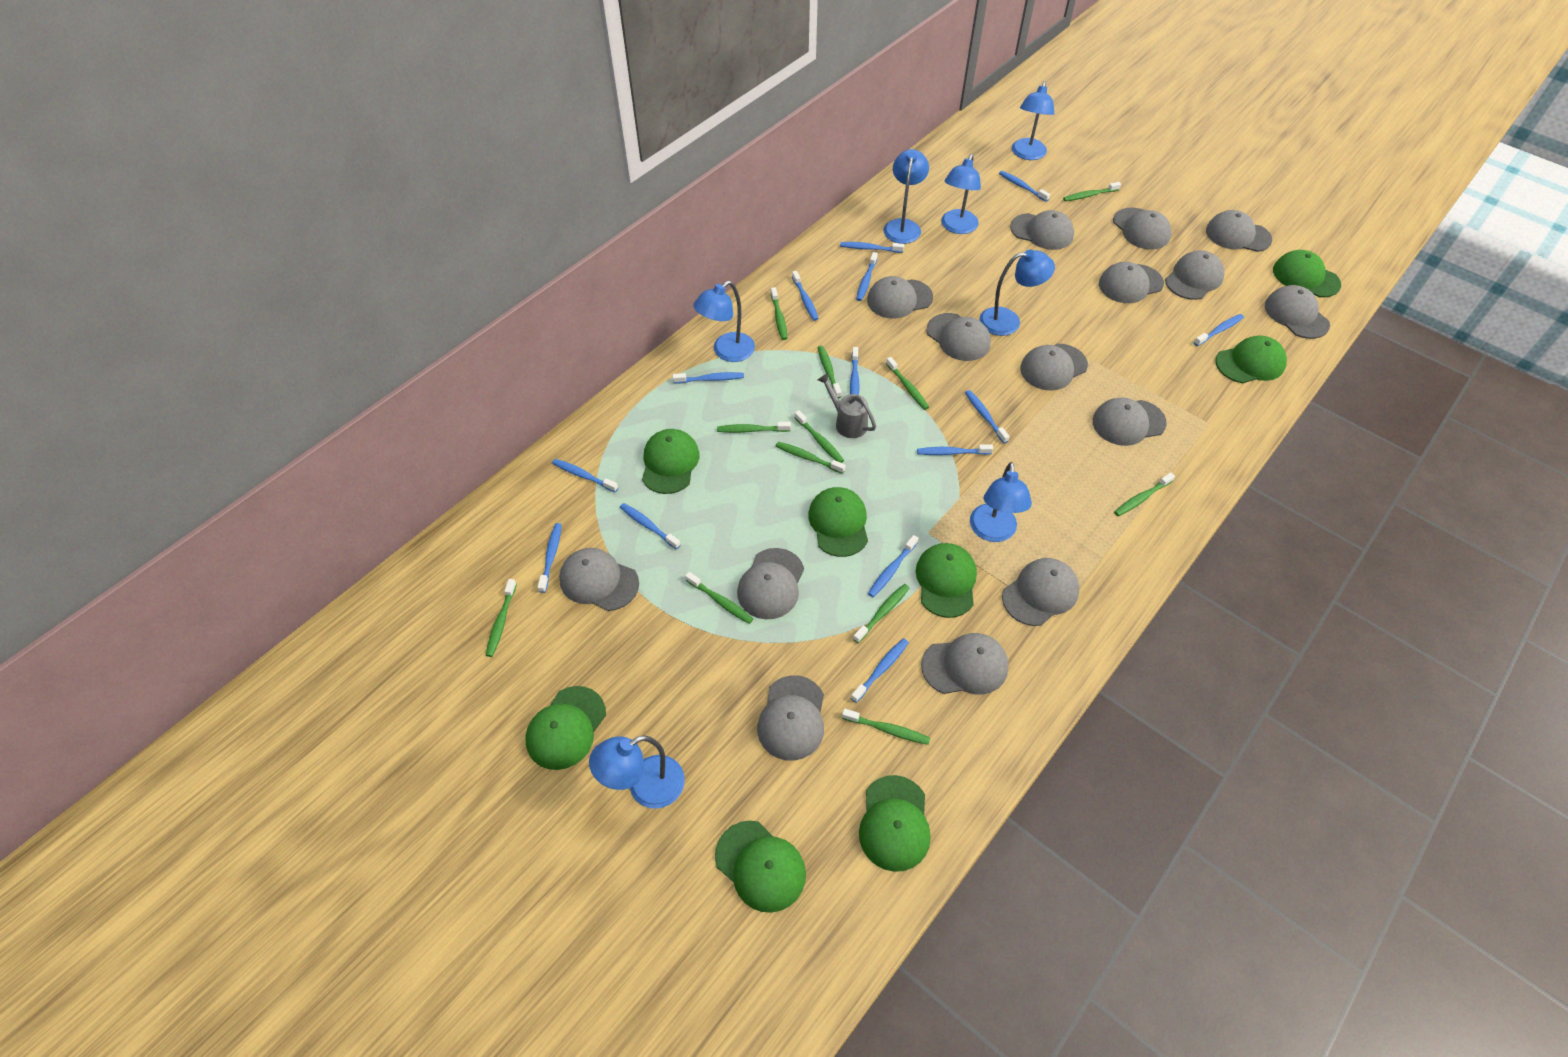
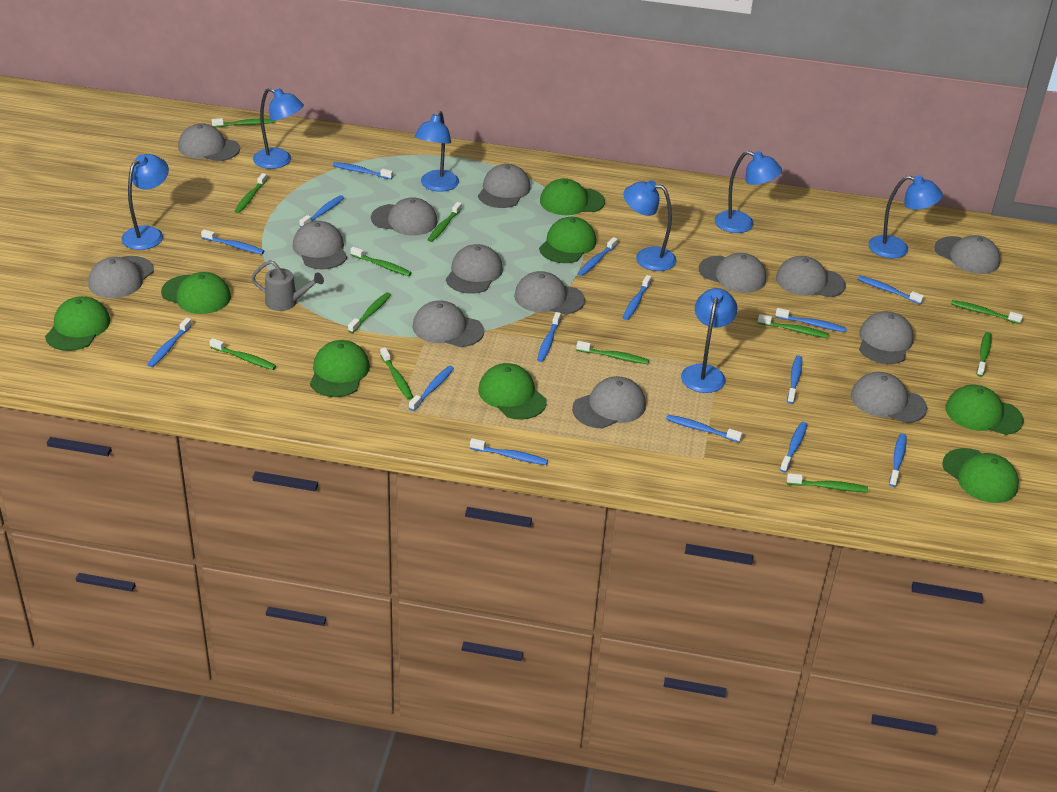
blue toothbrush: 14 -> 15
grey cap: 15 -> 14

